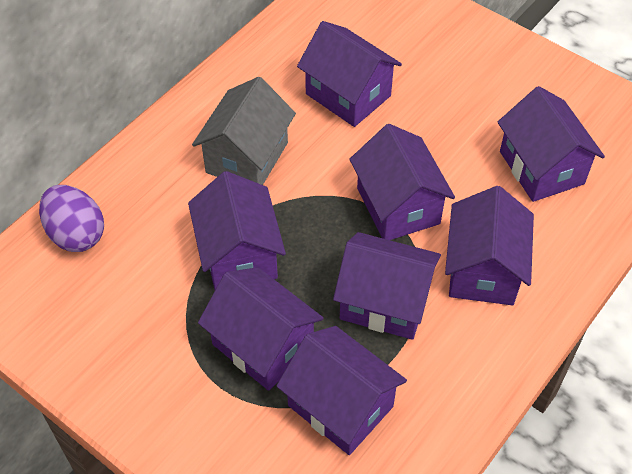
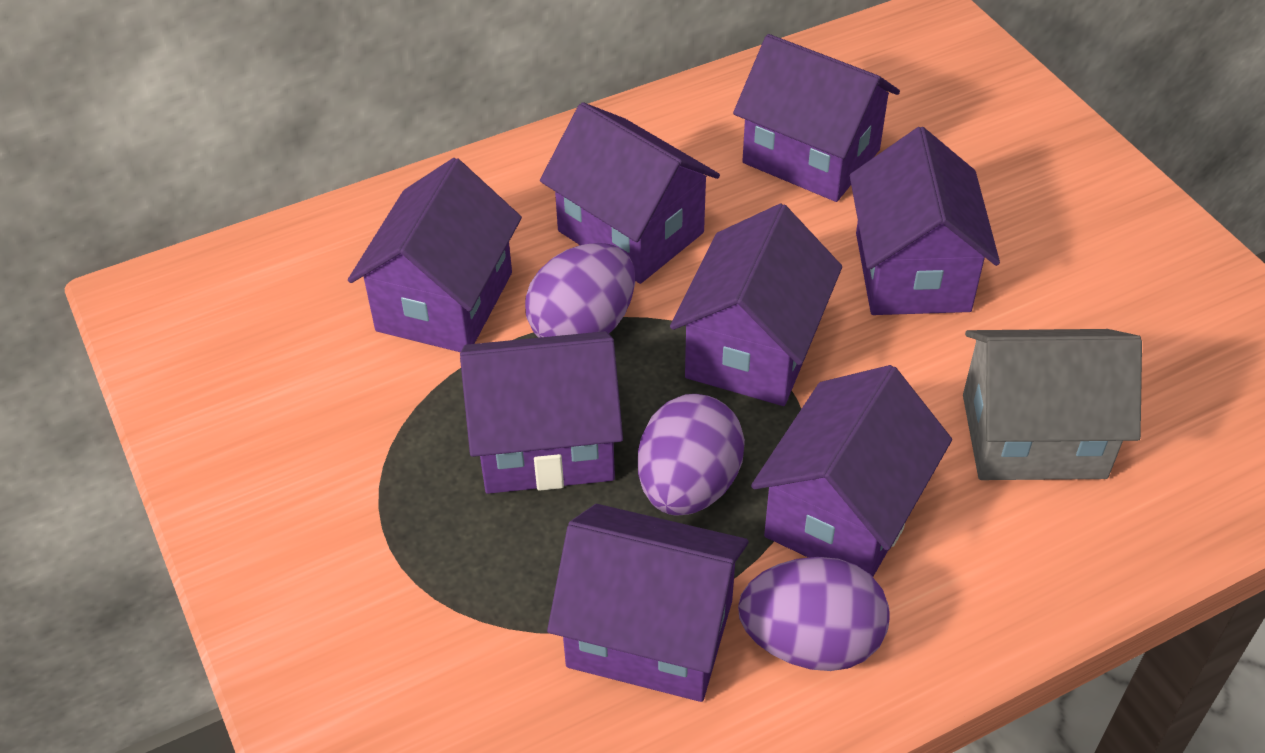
purple egg: 1 -> 3

